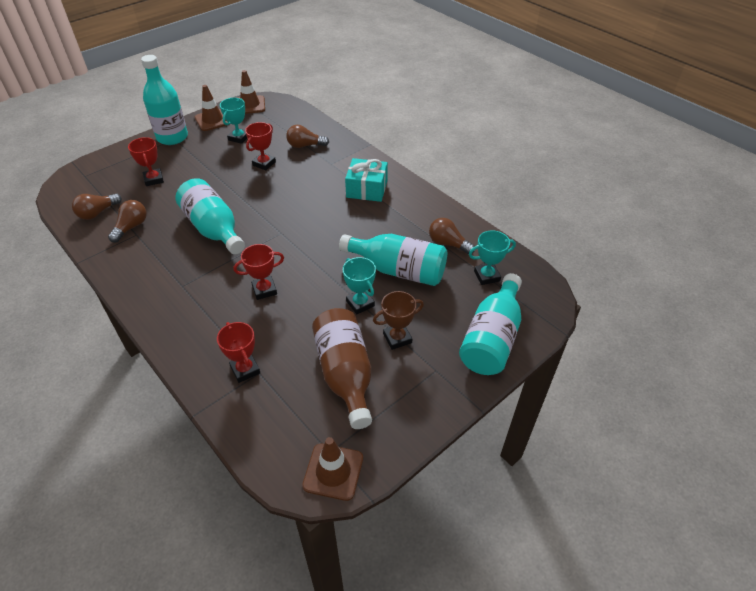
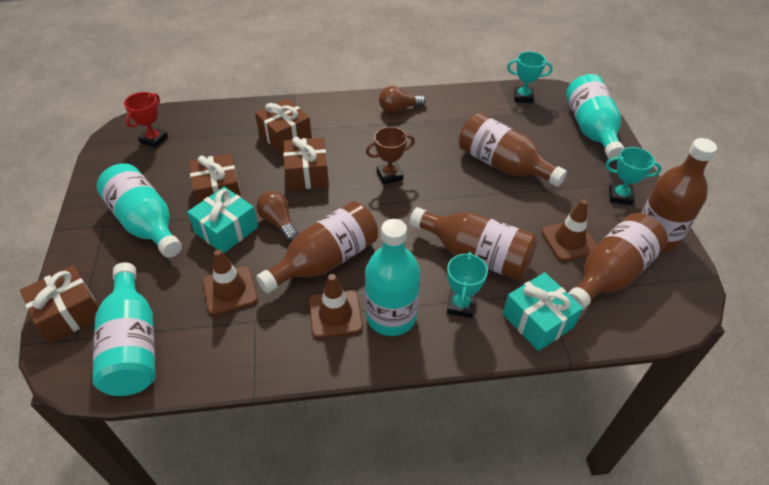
brown bottle: 1 -> 5
brown gift: 0 -> 4
brown light bulb: 4 -> 2
red trophy: 4 -> 1
turquoise gift: 1 -> 2

